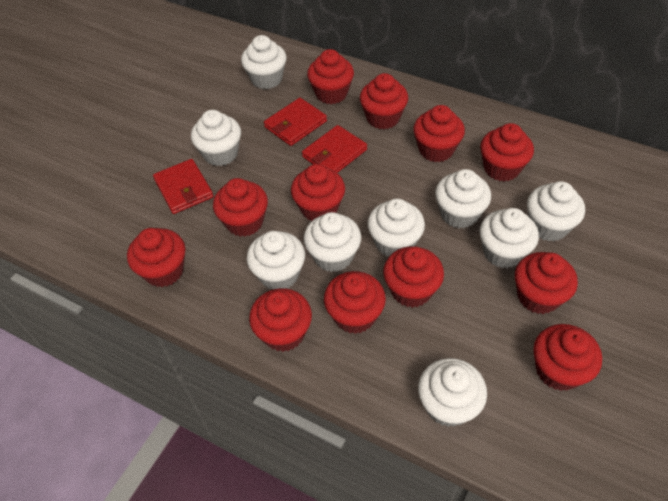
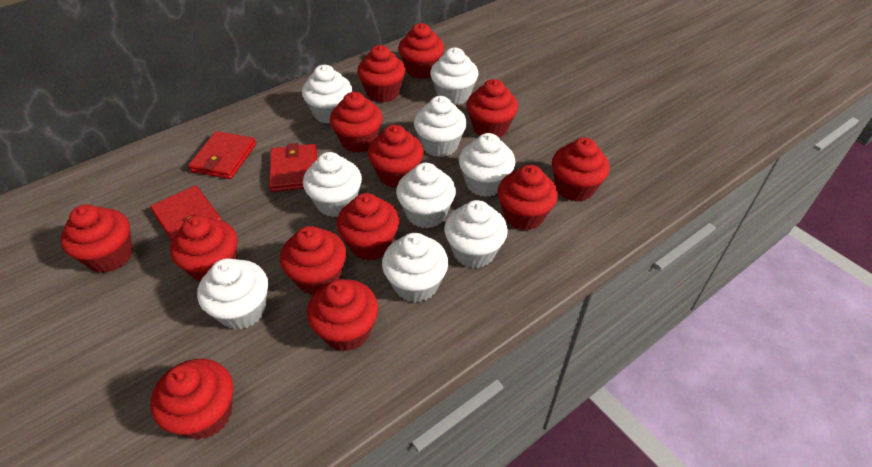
red cupcake: 12 -> 13

